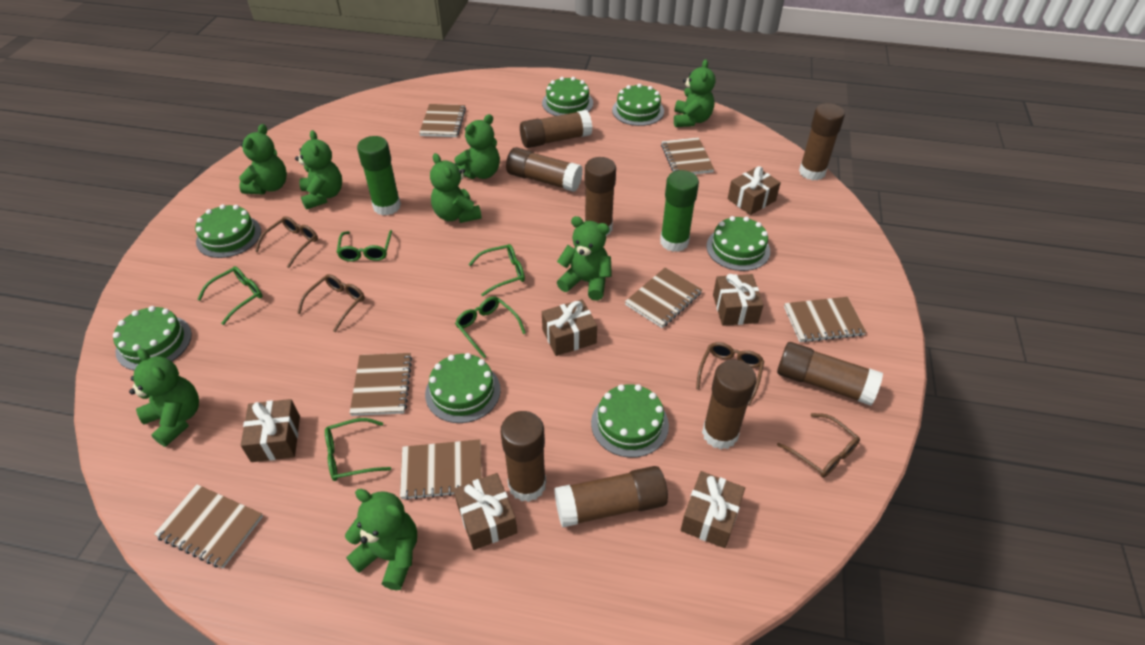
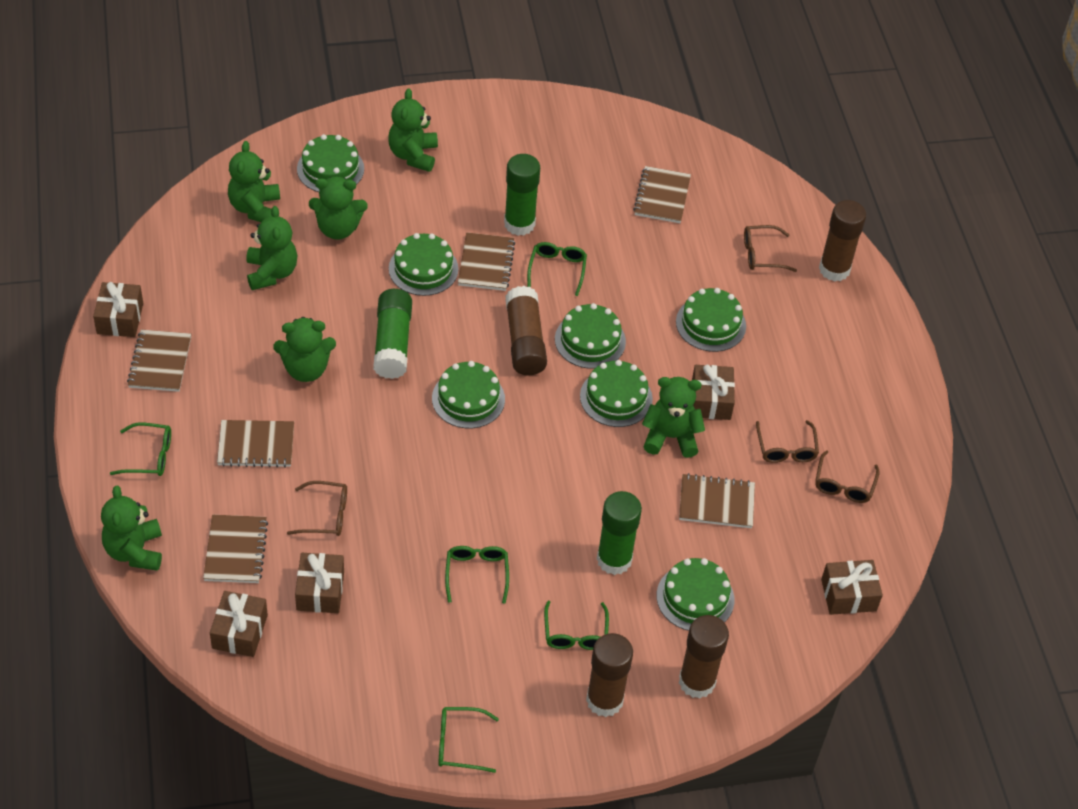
brown gift: 6 -> 5
brown glue stick: 8 -> 4
brown notebook: 7 -> 6
green glue stick: 2 -> 3
green teddy bear: 8 -> 7

